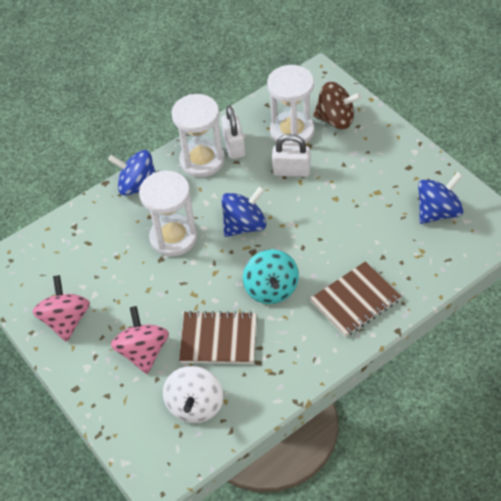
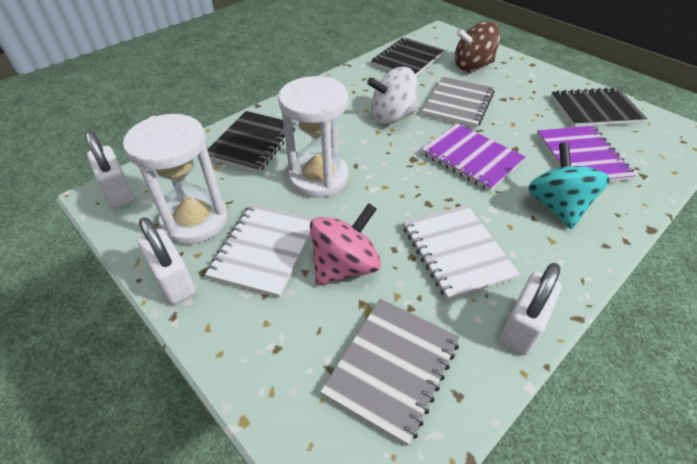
black notebook: 0 -> 3
blue spinning top: 3 -> 0
brown notebook: 2 -> 0
grey notebook: 0 -> 2
pink spinning top: 2 -> 1
purple notebook: 0 -> 2
white hourglass: 3 -> 2
white notebook: 0 -> 2
white padlock: 2 -> 3

